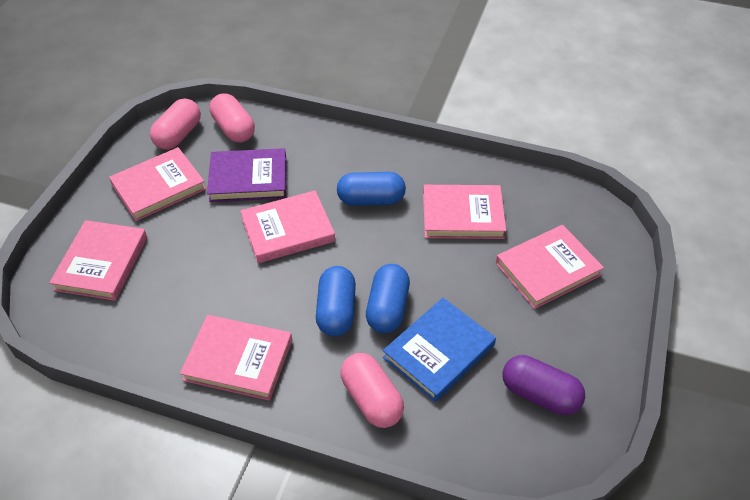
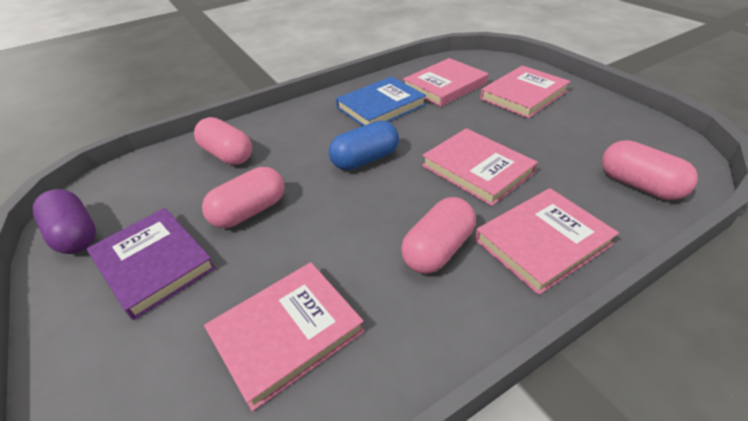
blue capsule: 3 -> 1
pink book: 6 -> 5
pink capsule: 3 -> 4

